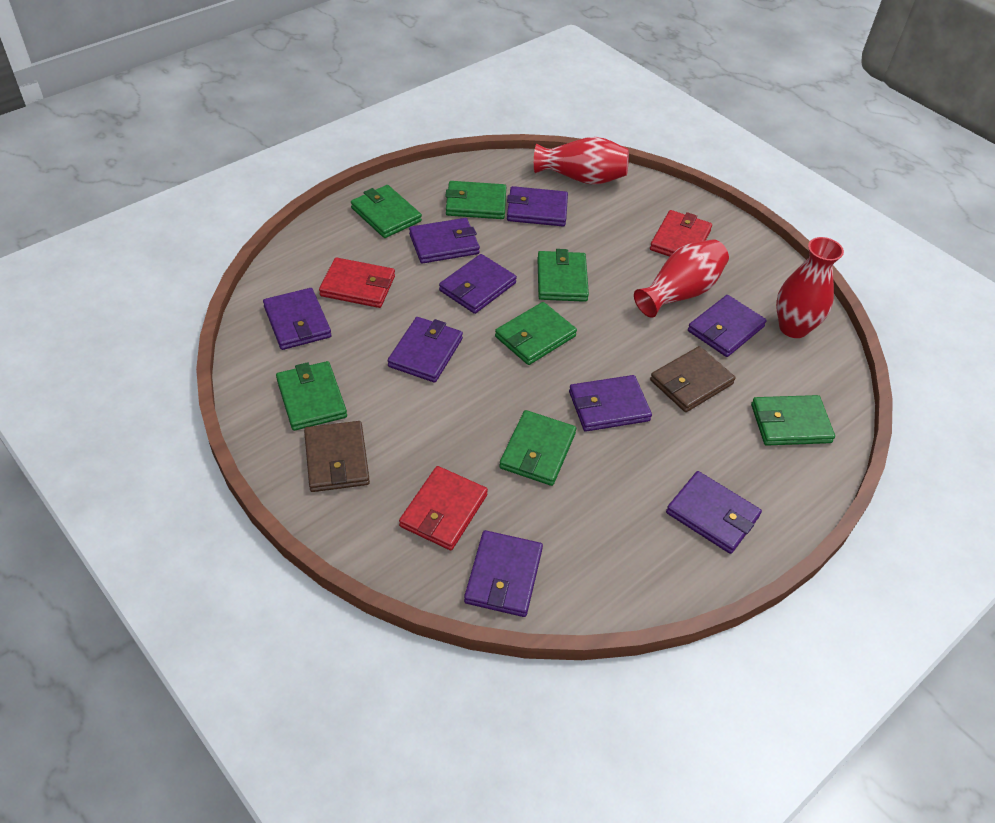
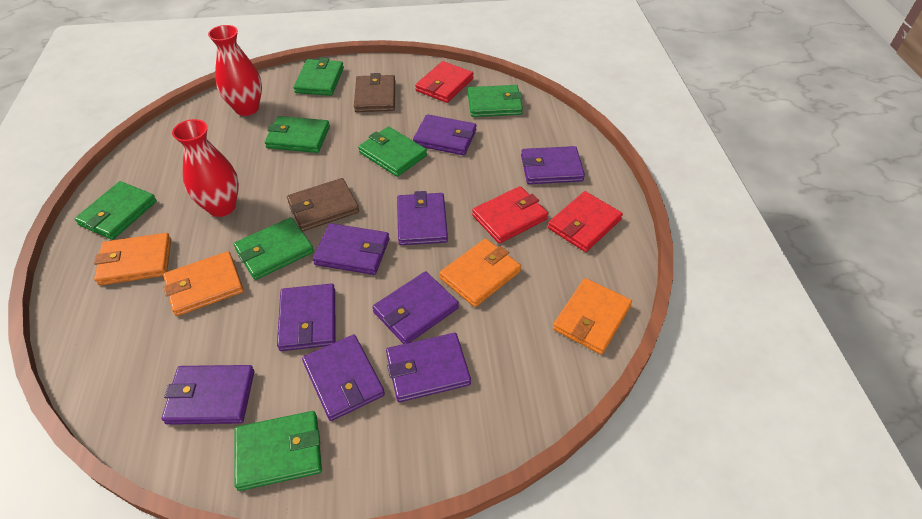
orange wallet: 0 -> 4
red vase: 3 -> 2

